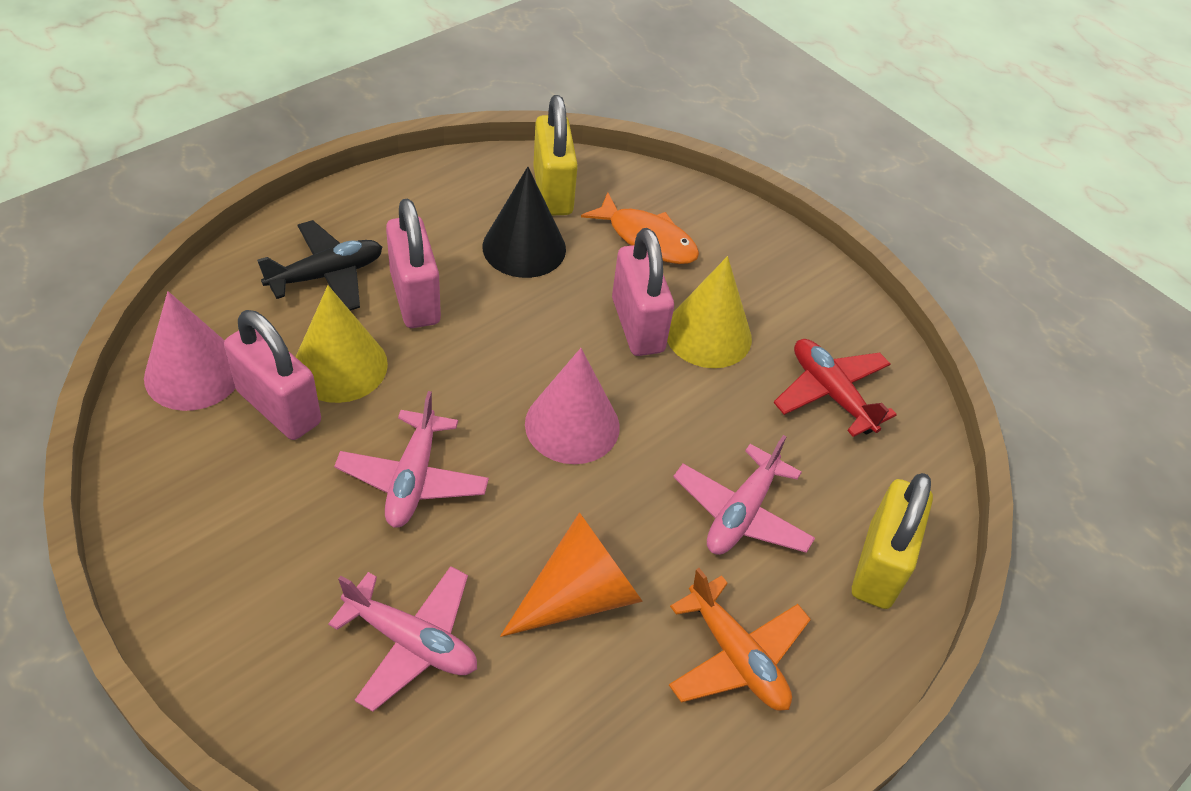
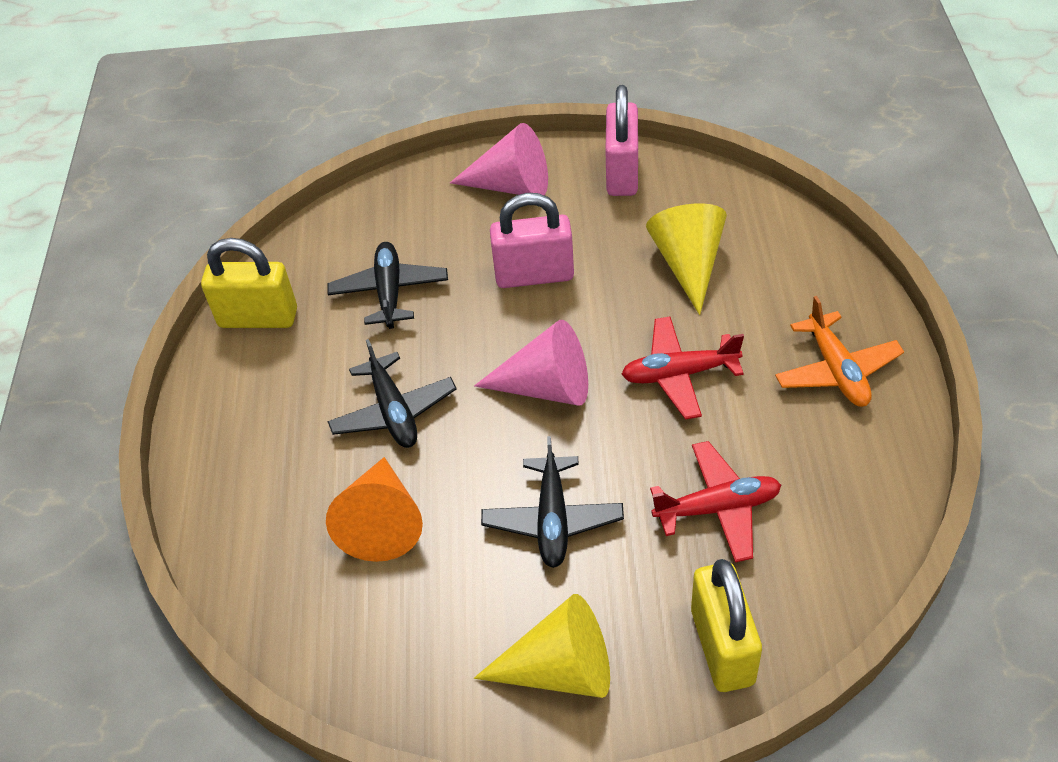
black cone: 1 -> 0
black plane: 1 -> 3
orange fish: 1 -> 0
pink padlock: 3 -> 2
pink plane: 3 -> 0
red plane: 1 -> 2

